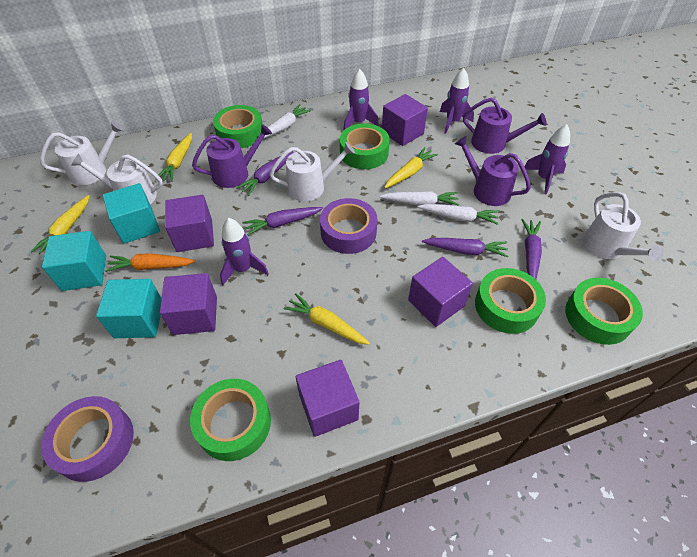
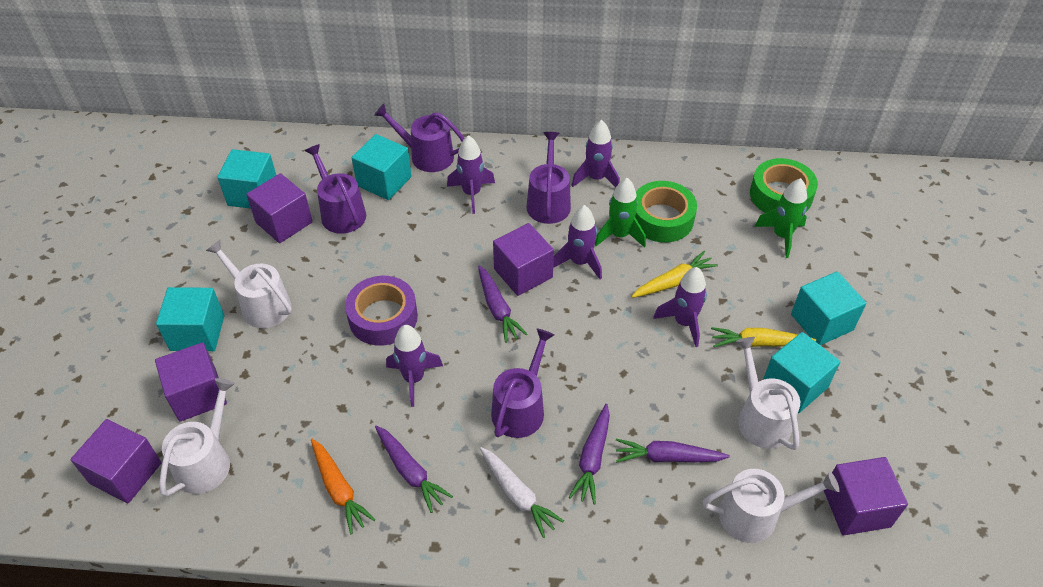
green rocket: 0 -> 2
green tape: 5 -> 2
purple rocket: 4 -> 5
purple tape: 2 -> 1
purple watering can: 3 -> 4
turquoise cube: 3 -> 5
white carrot: 3 -> 1
yellow carrot: 4 -> 2

